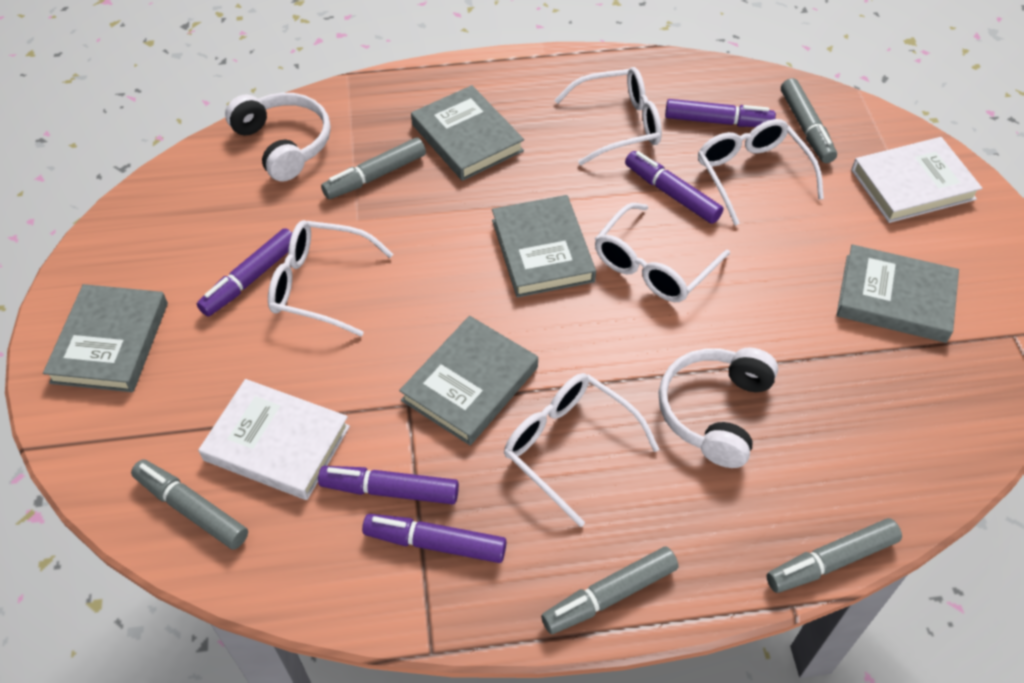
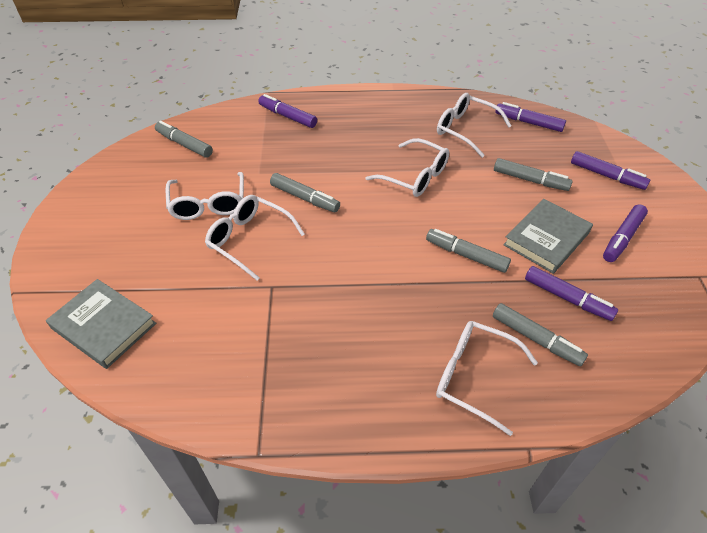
grey book: 5 -> 2
white book: 2 -> 0
white headphones: 2 -> 0

